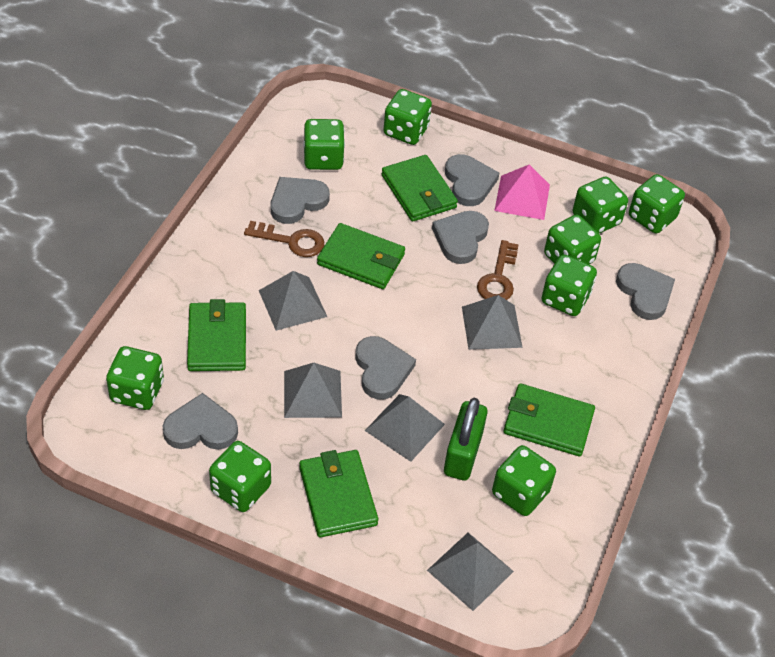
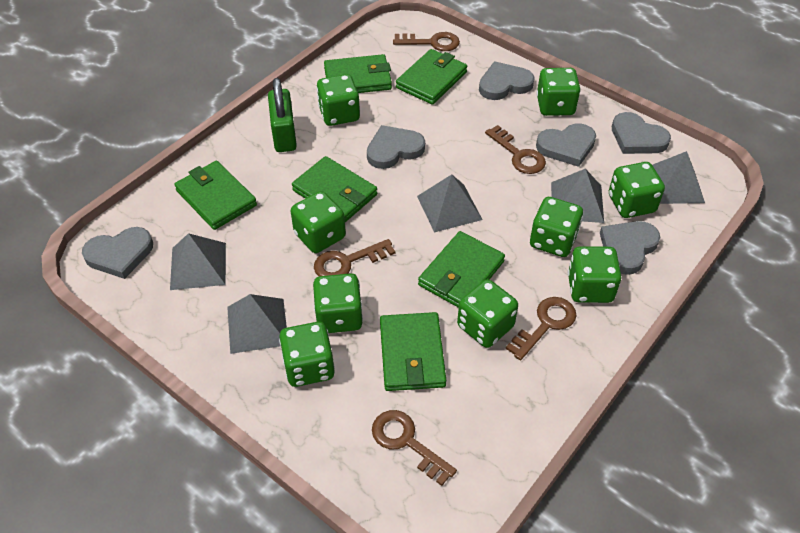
brown key: 2 -> 5
green wallet: 5 -> 6
pink pyramid: 1 -> 0

